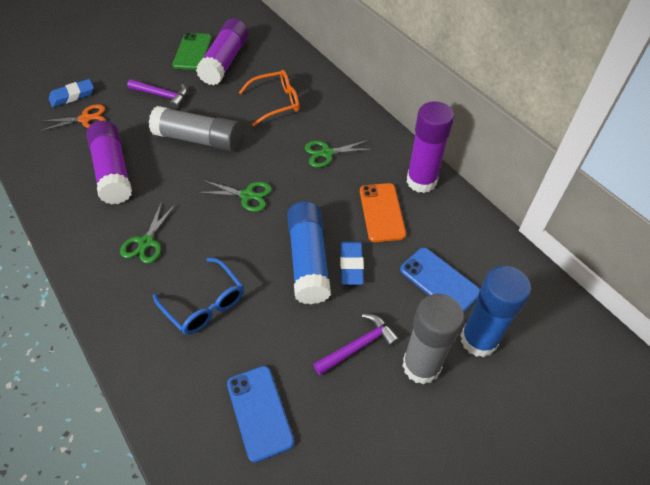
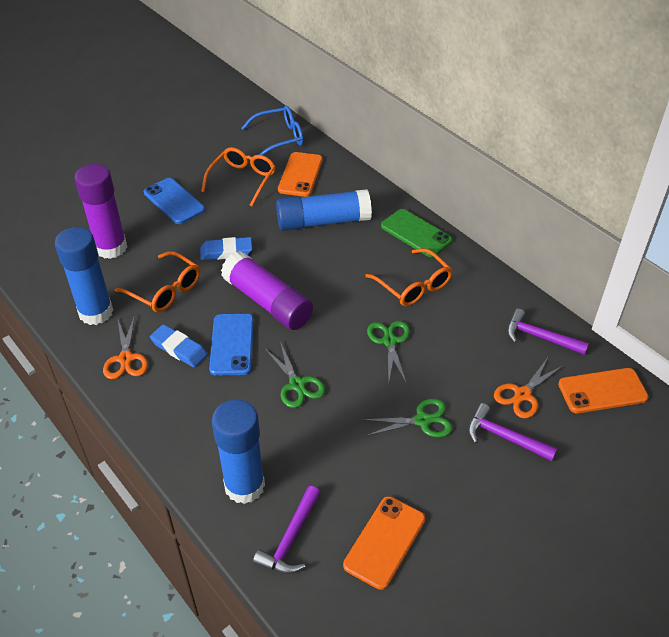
blue glue stick: 2 -> 3
grey glue stick: 2 -> 0
orange glasses: 1 -> 3
orange phone: 1 -> 3
orange scissors: 1 -> 2
purple glue stick: 3 -> 2
purple hammer: 2 -> 3

